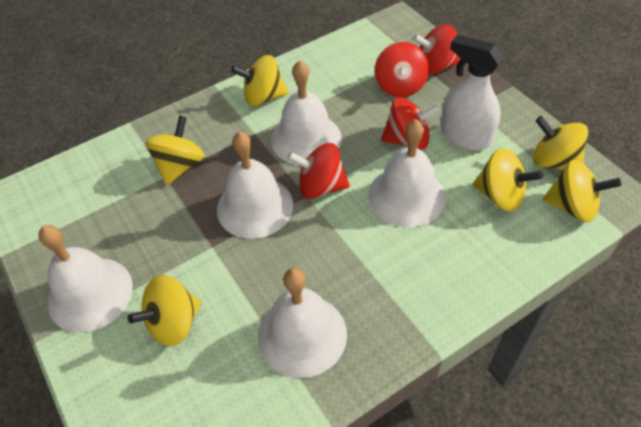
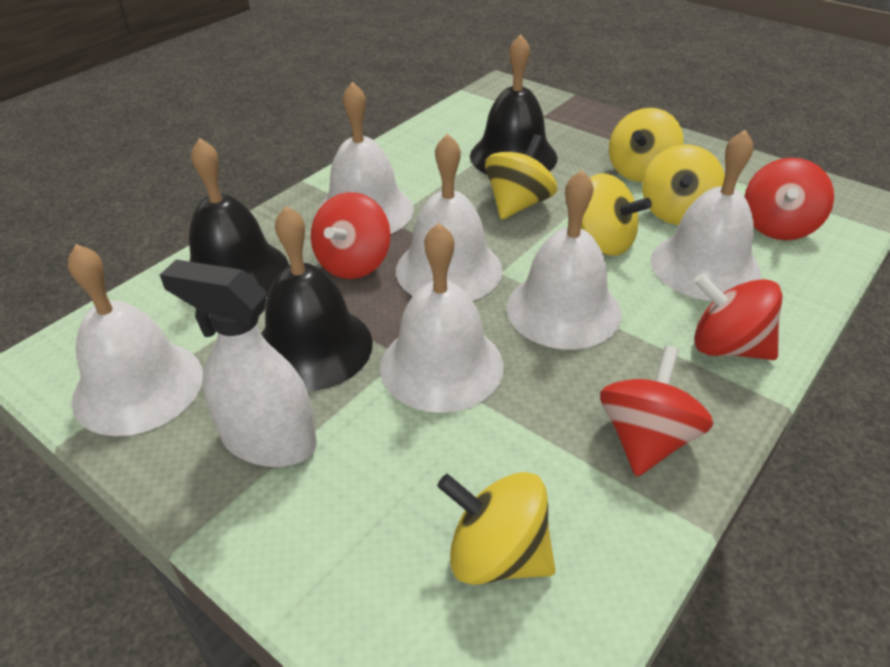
black bell: 0 -> 3
white bell: 5 -> 6
yellow spinning top: 6 -> 5

